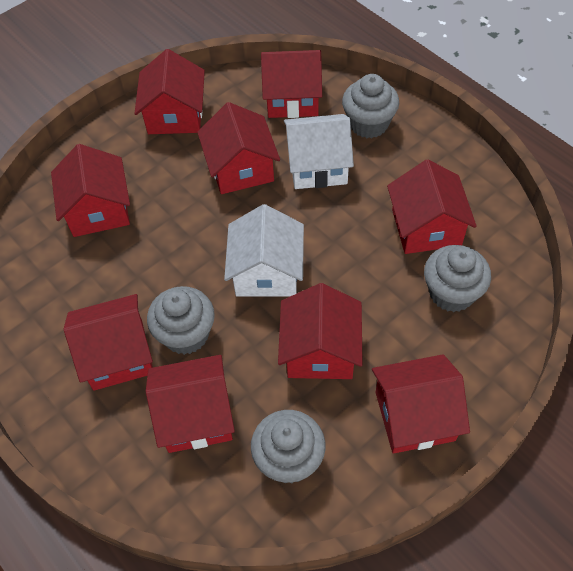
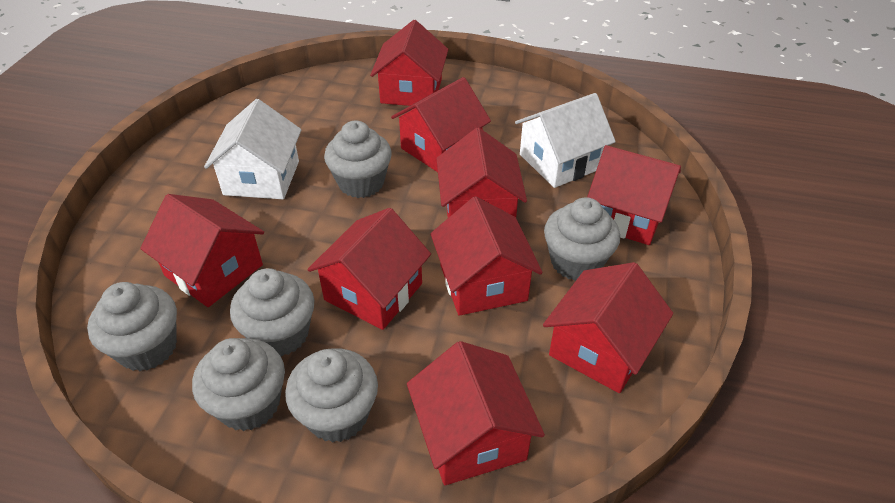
grey cupcake: 4 -> 6

